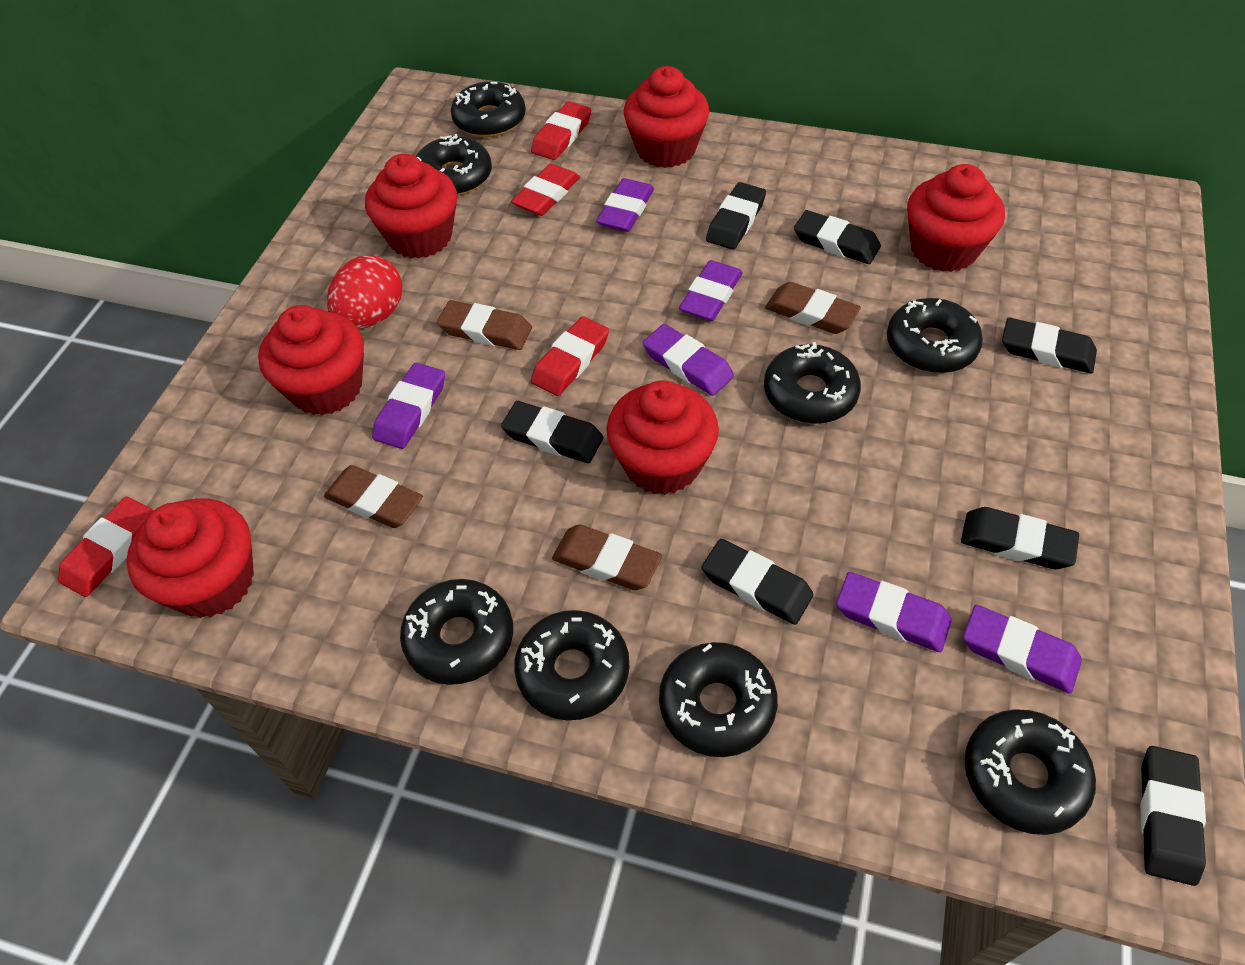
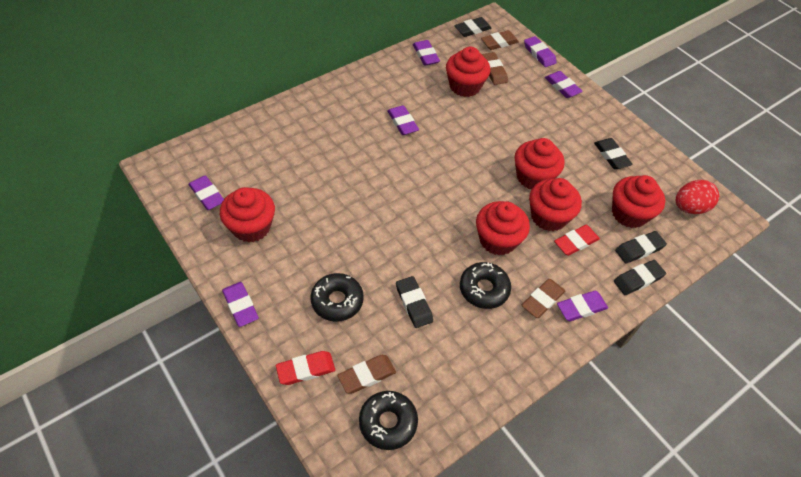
black donut: 8 -> 3
black eraser: 7 -> 5
purple eraser: 6 -> 7
red eraser: 4 -> 2

